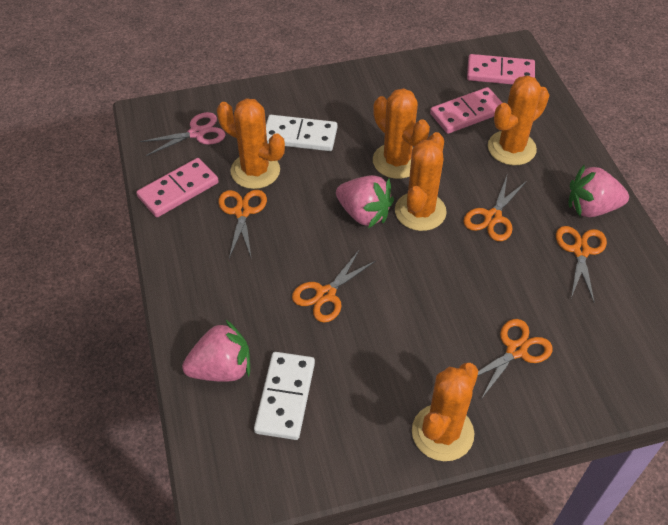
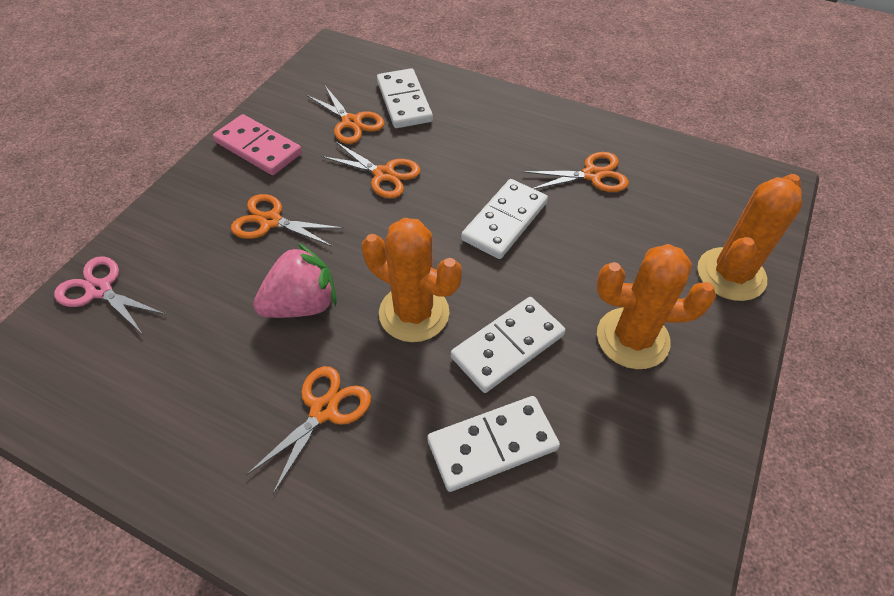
orange cactus: 5 -> 3
pink domino: 3 -> 1
pink strawberry: 3 -> 1
white domino: 2 -> 4

